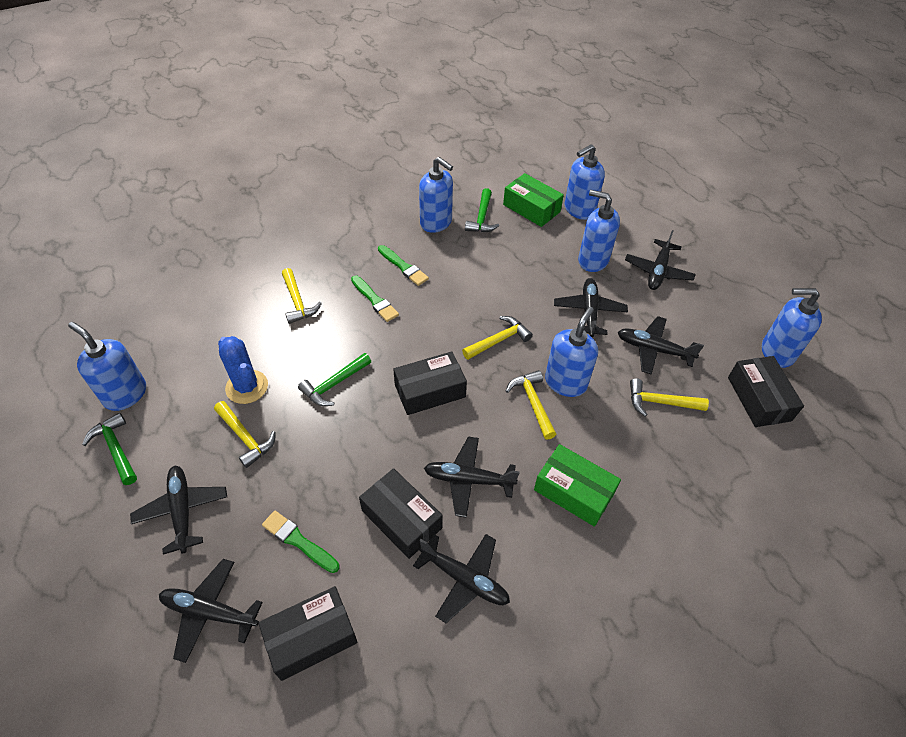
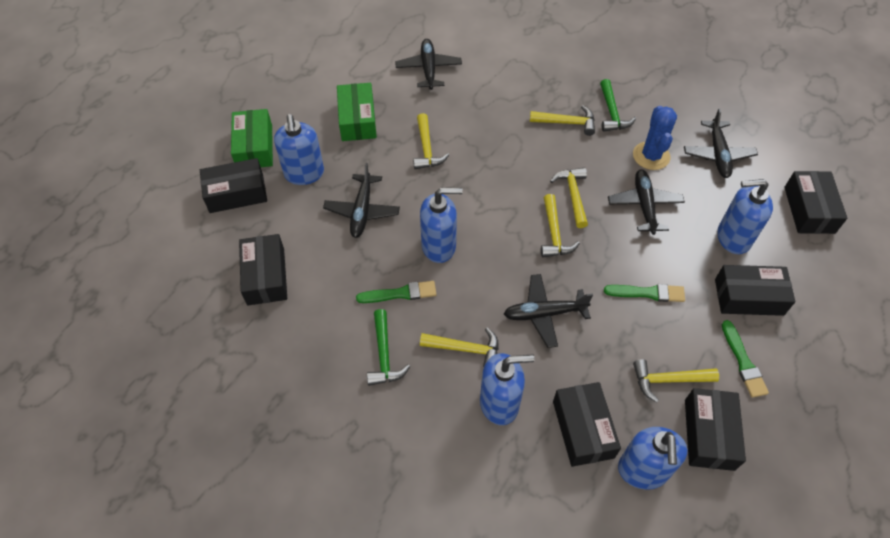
black box: 4 -> 6
black plane: 7 -> 5
blue soap dispenser: 6 -> 5
green hammer: 3 -> 2
yellow hammer: 5 -> 6

